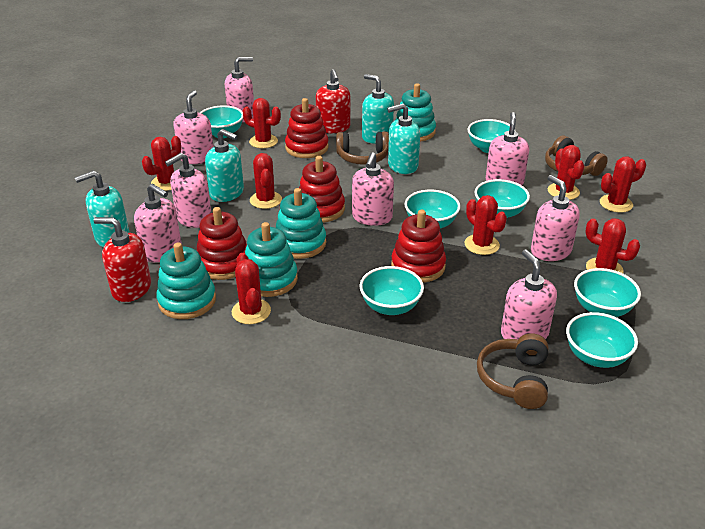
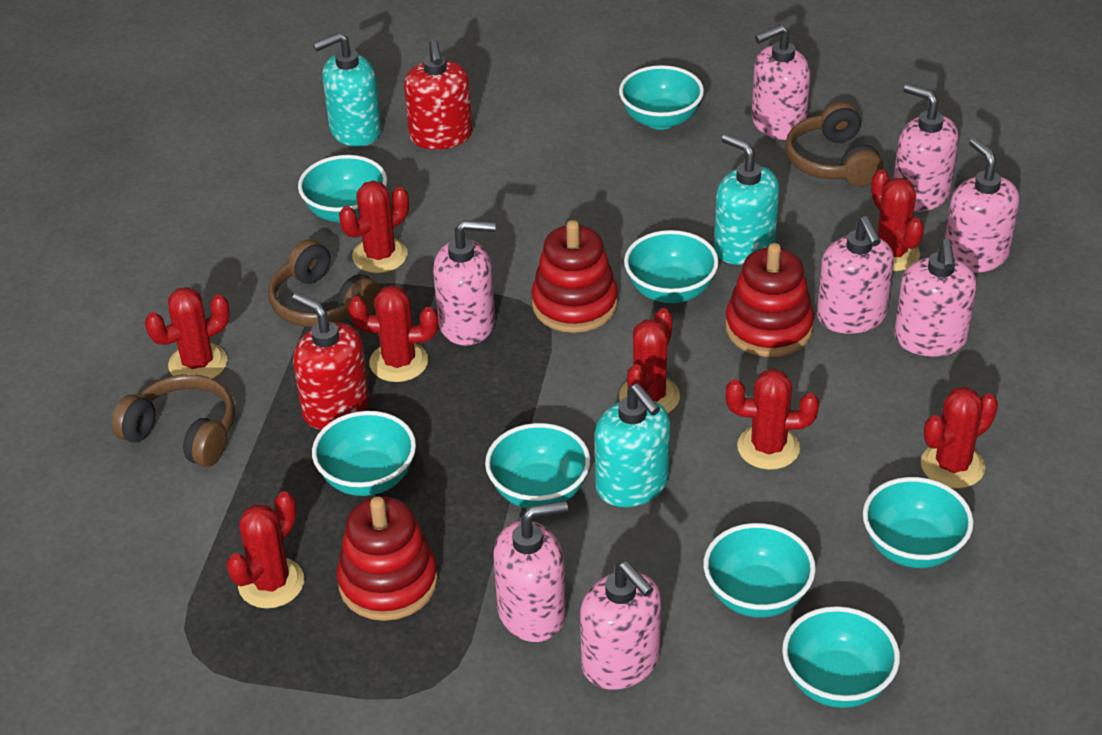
red stacking toy: 4 -> 3
turquoise bowl: 7 -> 8
turquoise soap dispenser: 4 -> 3
turquoise stacking toy: 4 -> 0

